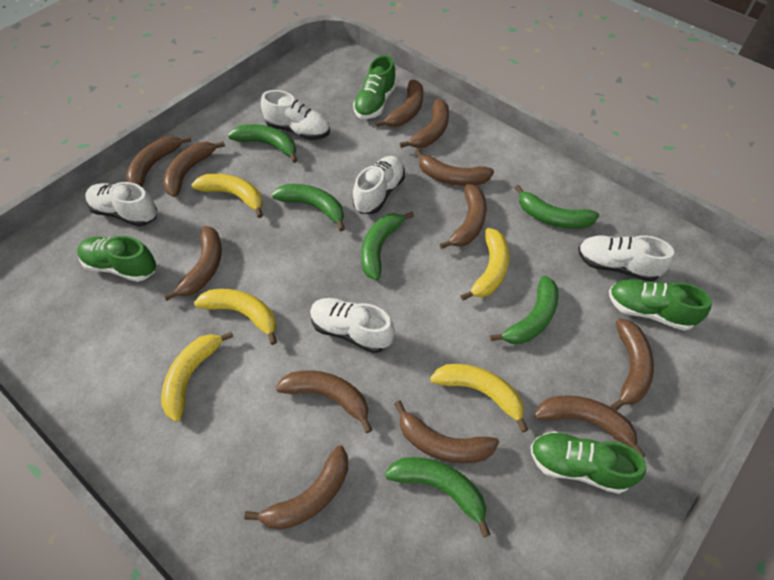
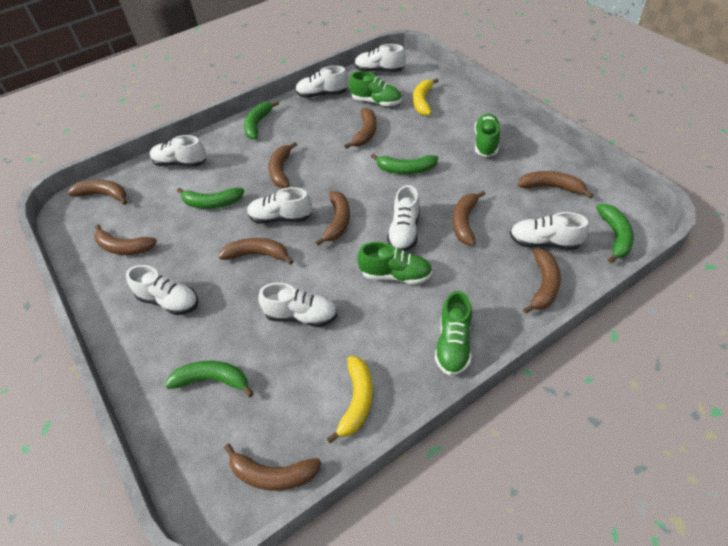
brown banana: 12 -> 10
green banana: 6 -> 5
white shoe: 5 -> 8
yellow banana: 5 -> 2

